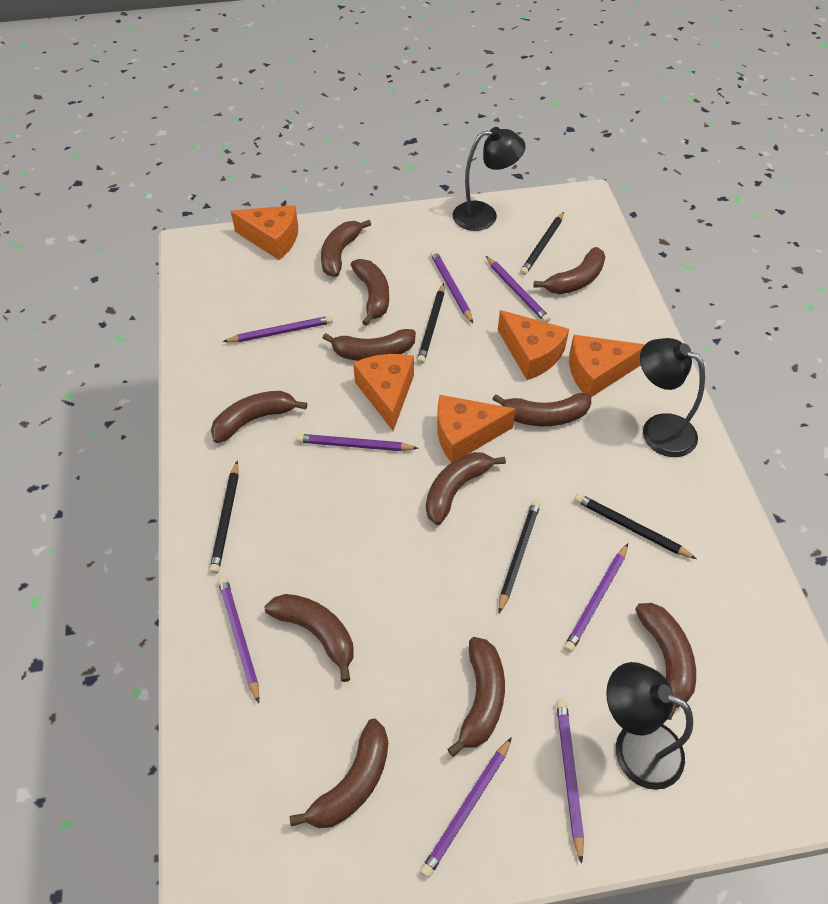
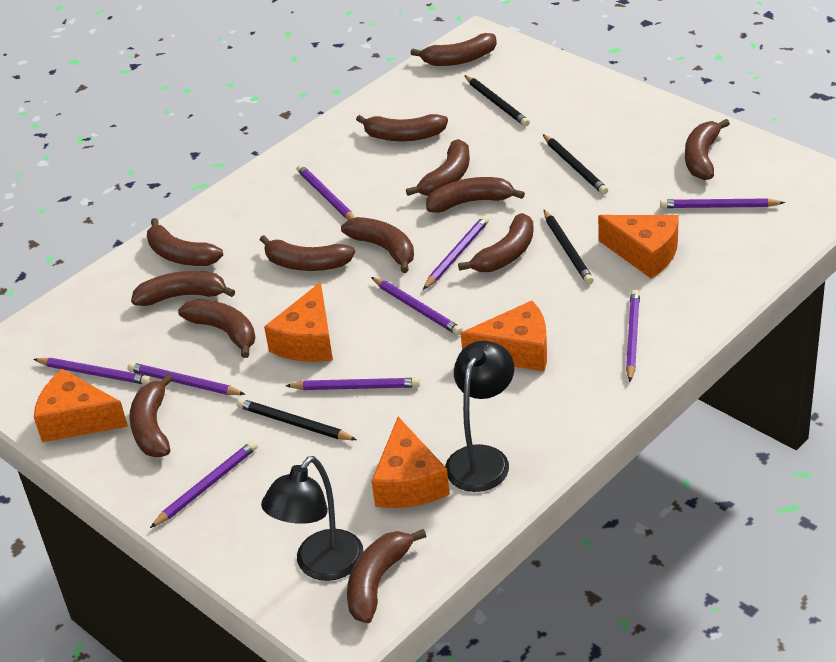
black lamp: 3 -> 2
black pencil: 5 -> 4
brown banana: 11 -> 13
purple pencil: 8 -> 9

